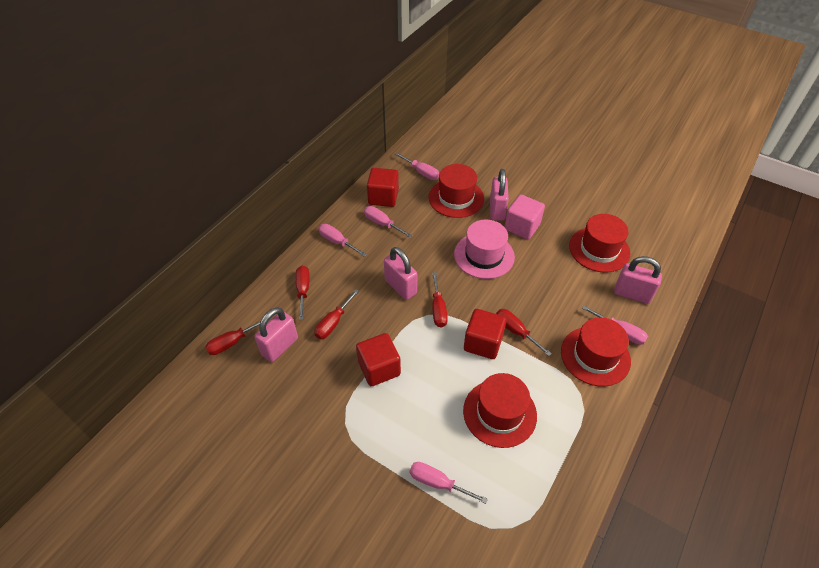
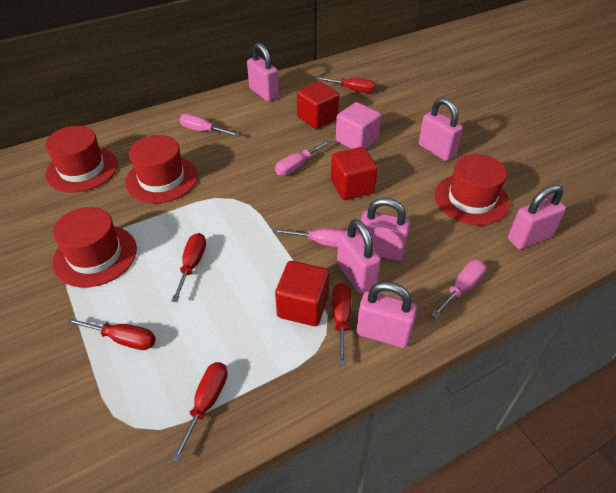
pink hat: 1 -> 0
pink padlock: 4 -> 6
pink screwdriver: 5 -> 4

